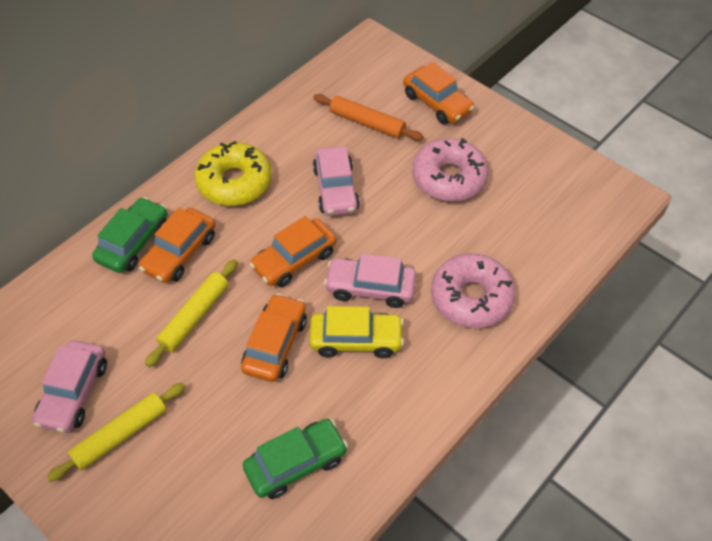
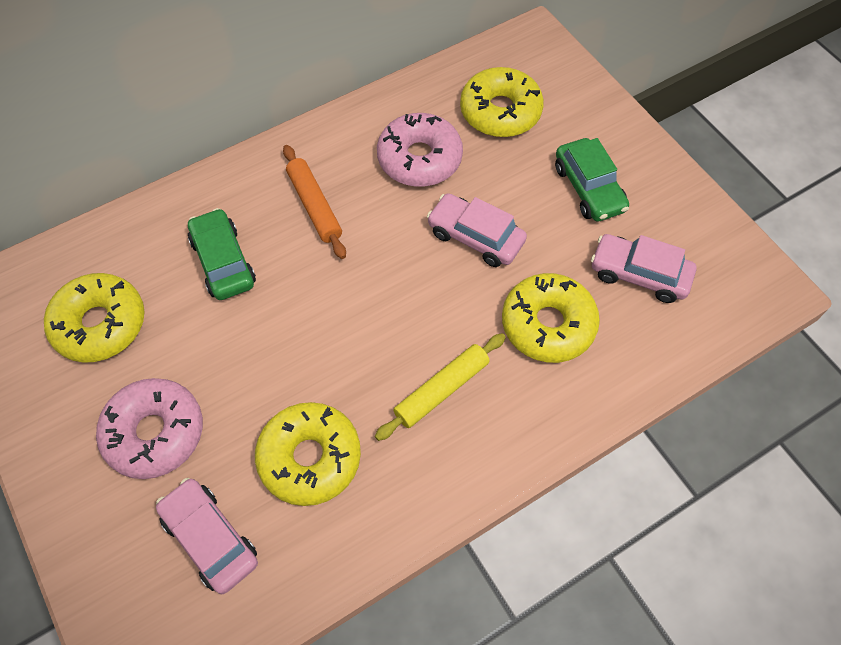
orange car: 4 -> 0
yellow car: 1 -> 0
yellow donut: 1 -> 4
yellow rolling pin: 2 -> 1

